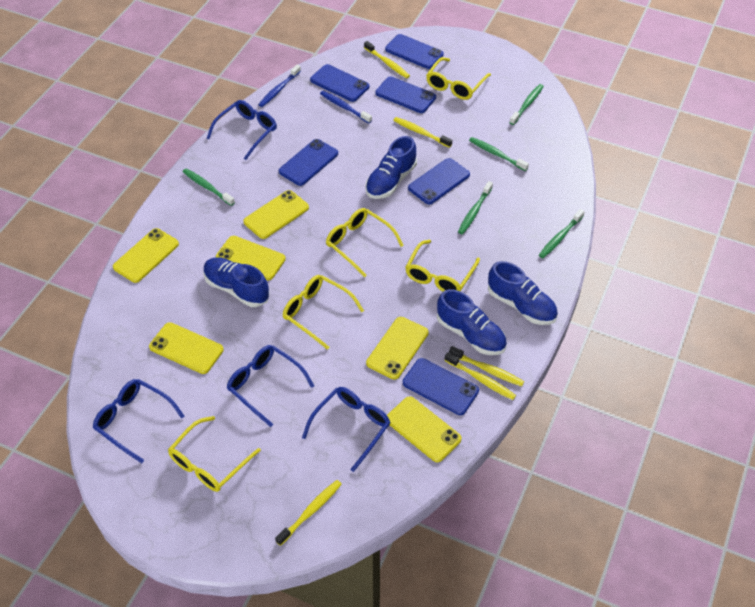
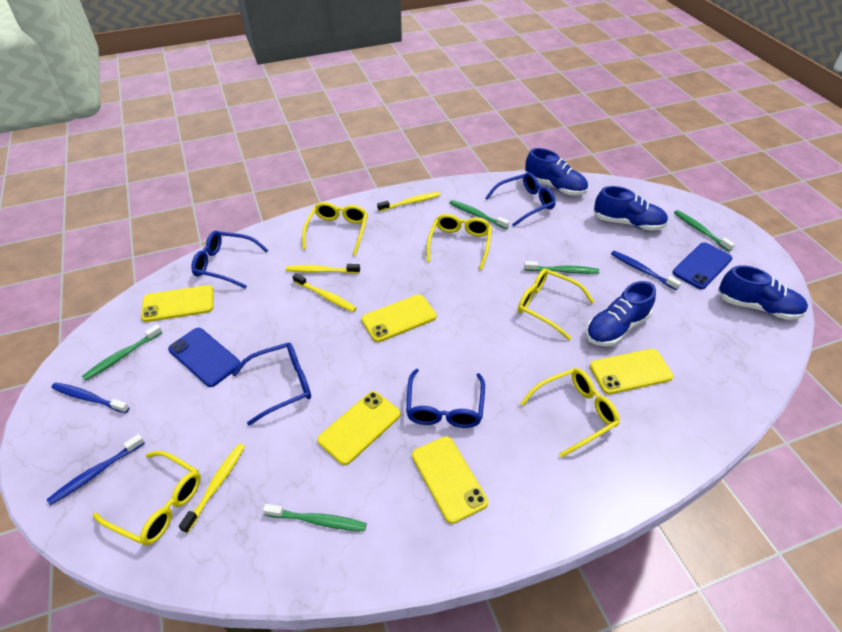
blue phone: 6 -> 2
blue toothbrush: 2 -> 3
yellow phone: 6 -> 5
yellow toothbrush: 5 -> 4

